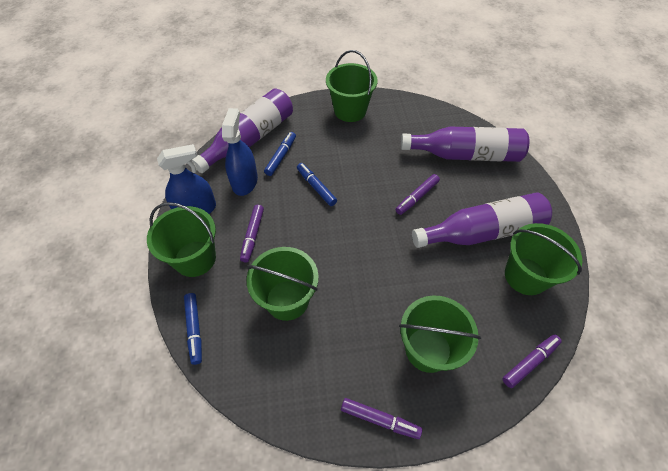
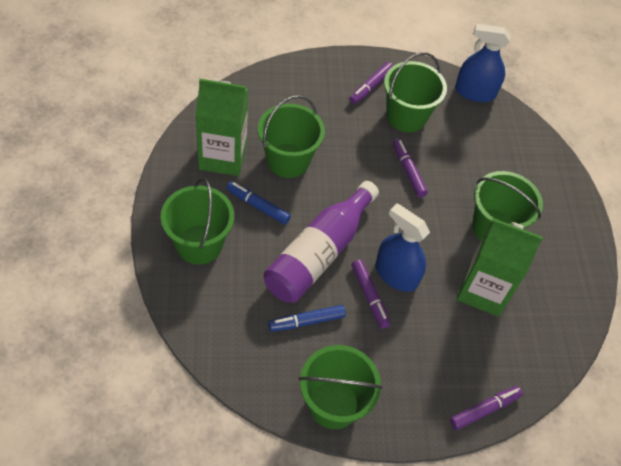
blue marker: 3 -> 2
green carton: 0 -> 2
purple bottle: 3 -> 1

